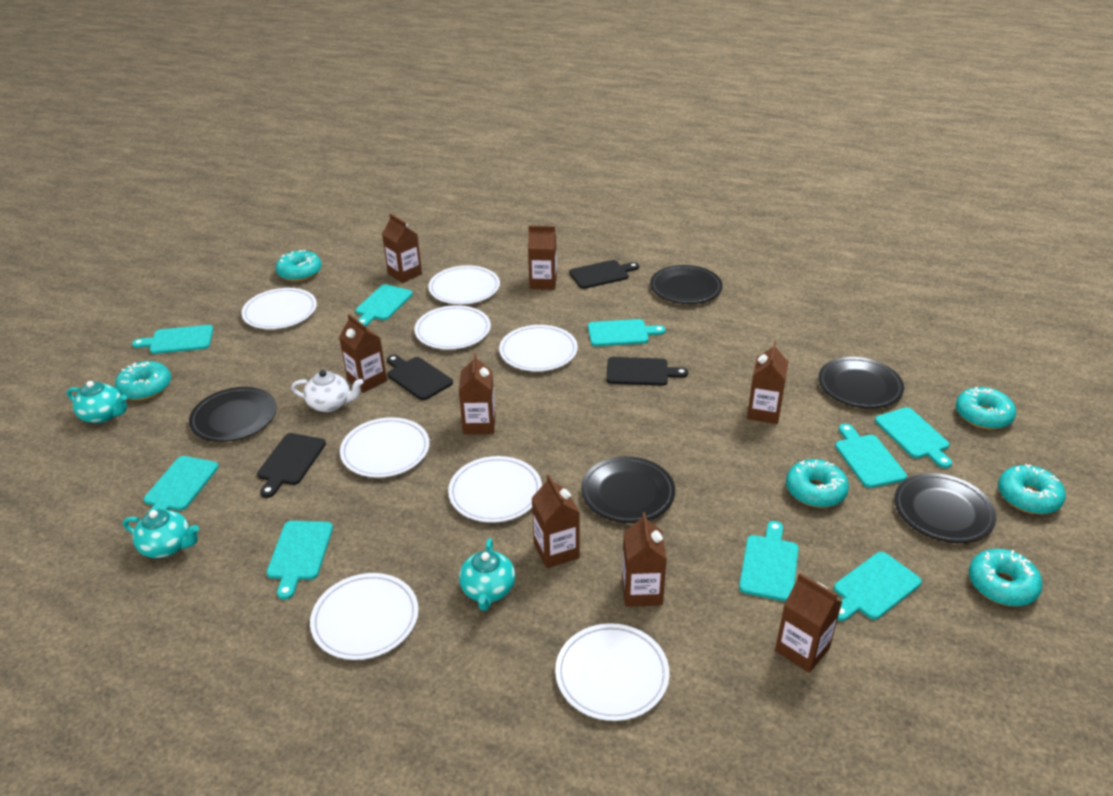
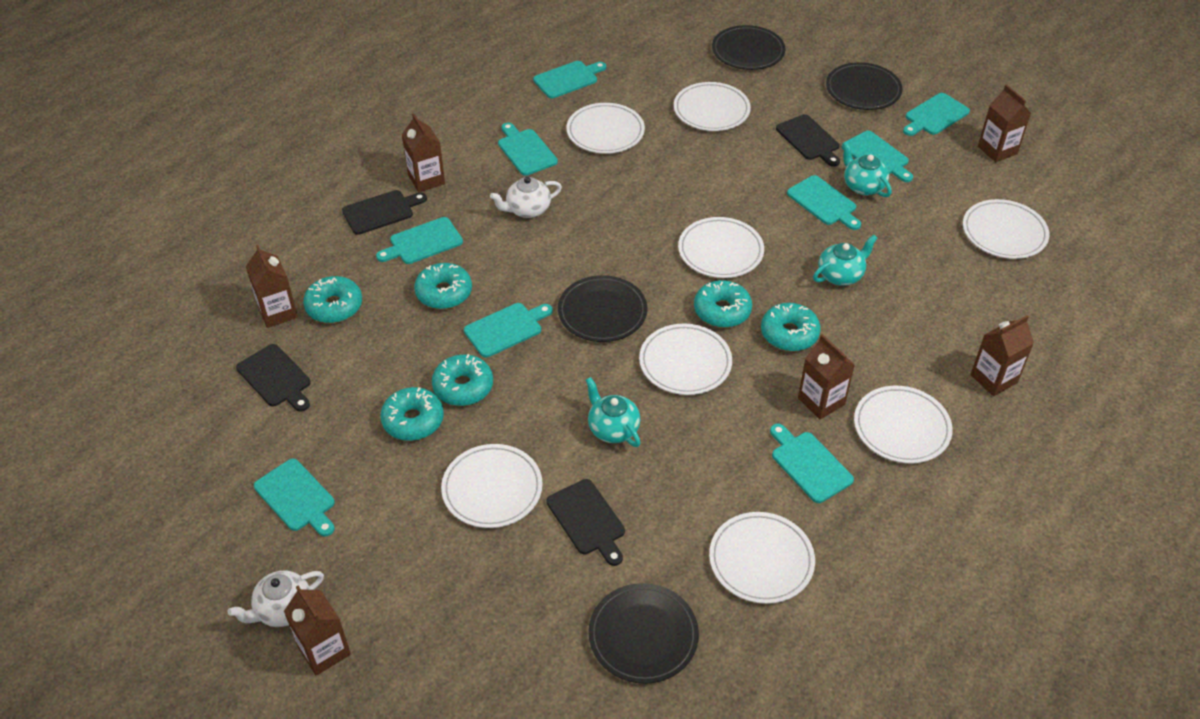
black plate: 5 -> 4
brown carton: 8 -> 6
white teapot: 1 -> 2

